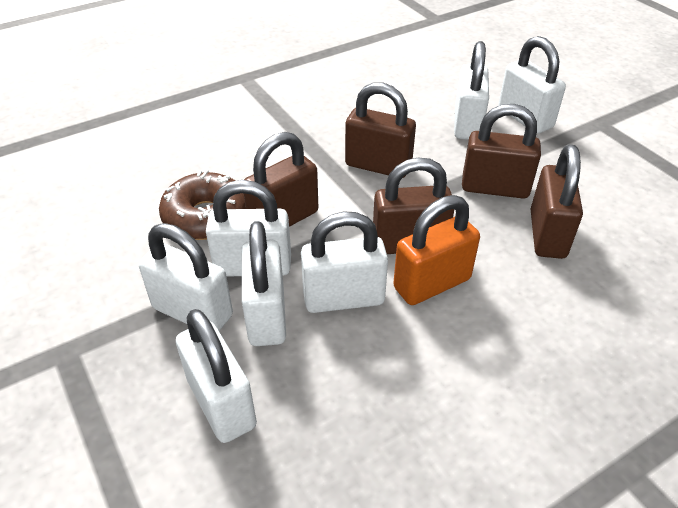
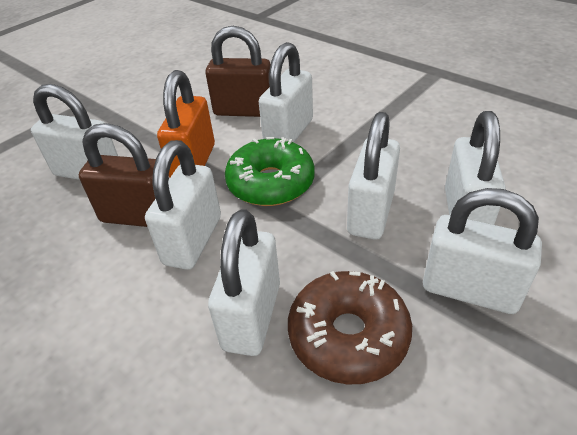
brown padlock: 5 -> 2
green donut: 0 -> 1

